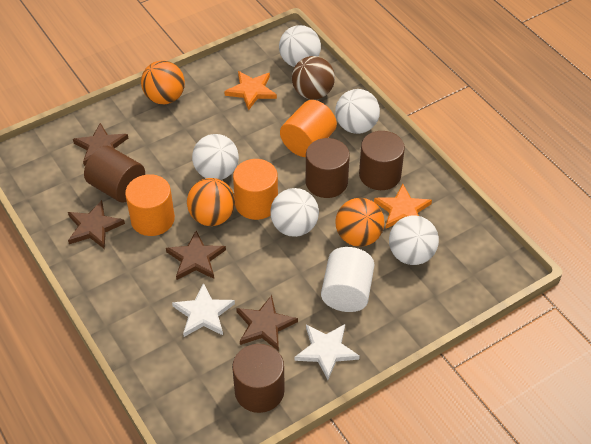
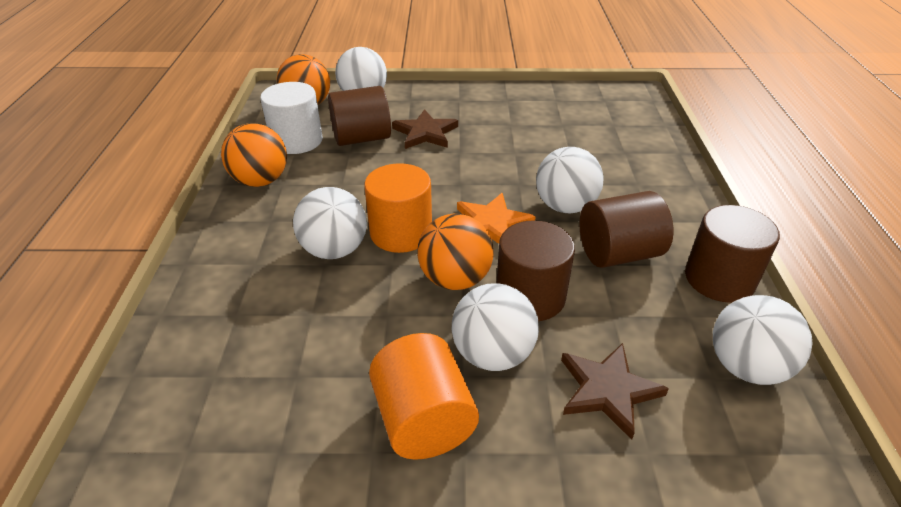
brown ball: 1 -> 0
brown star: 4 -> 2
orange cylinder: 3 -> 2
orange star: 2 -> 1
white star: 2 -> 0

